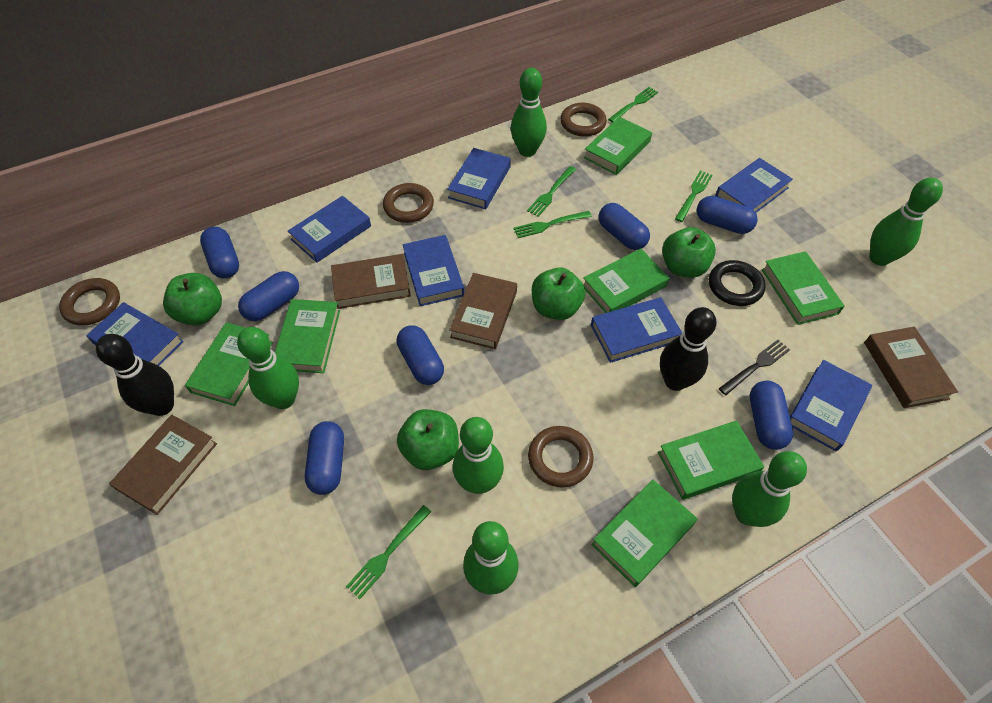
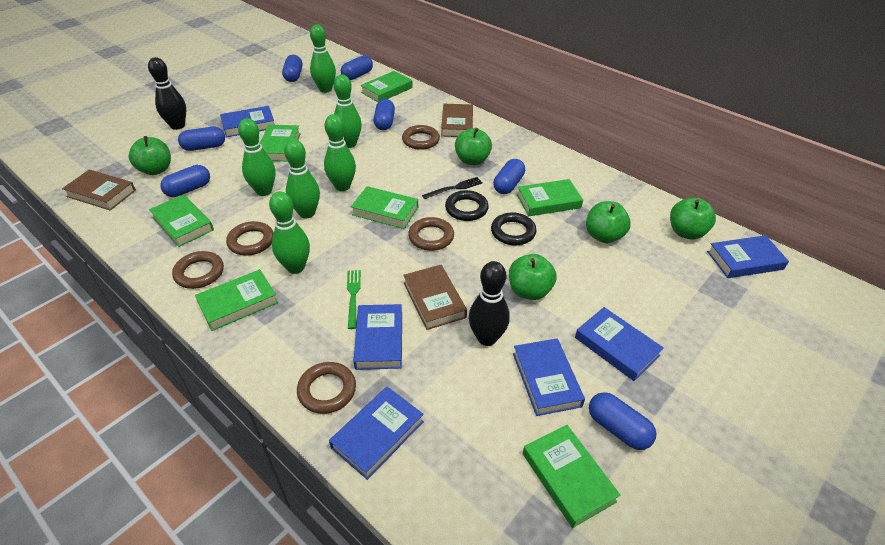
black ring: 1 -> 2
blue book: 7 -> 6
brown book: 4 -> 3
brown ring: 4 -> 5
green apple: 4 -> 5
green fork: 5 -> 1

